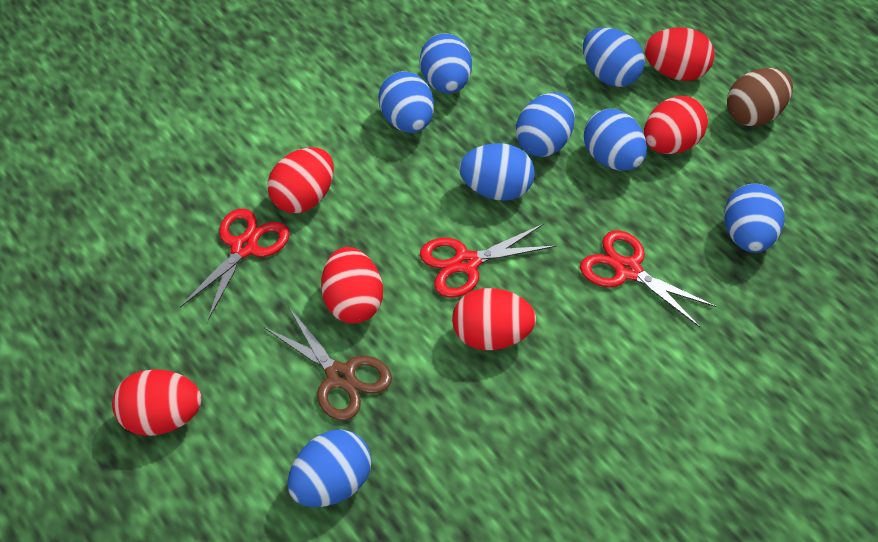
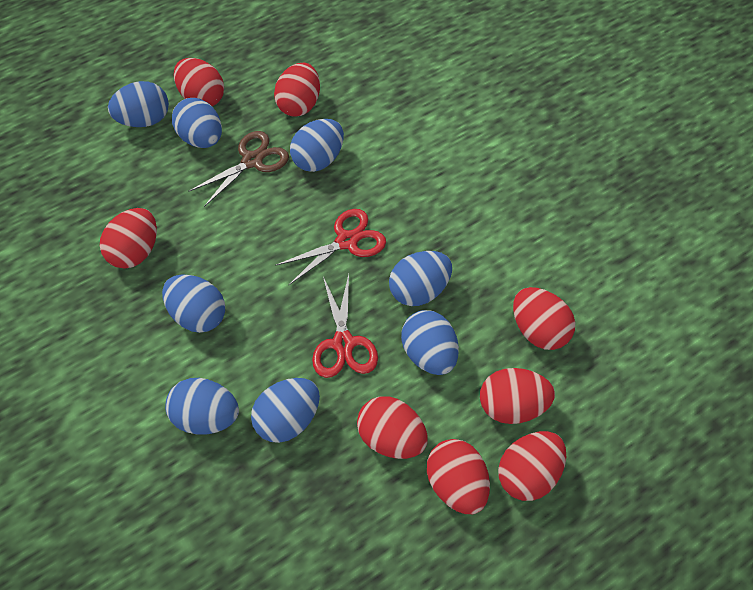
brown egg: 1 -> 0
red egg: 6 -> 8
red scissors: 3 -> 2

